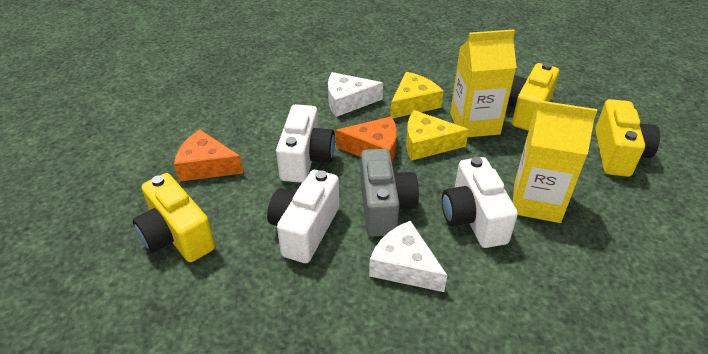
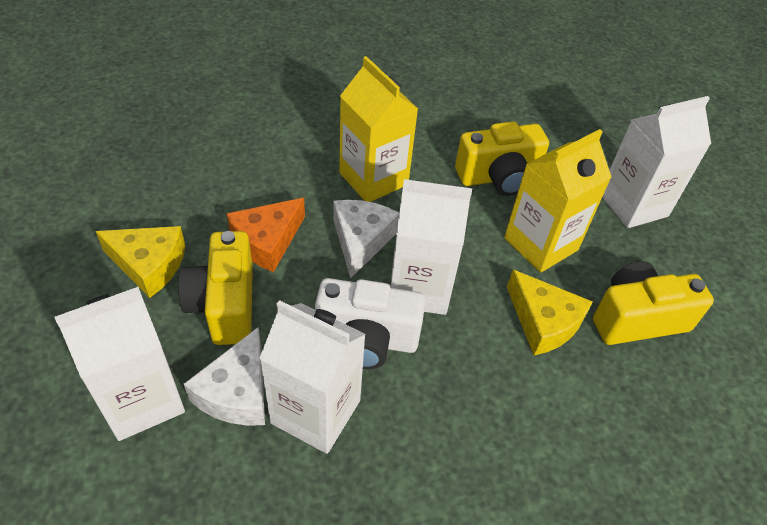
grey camera: 1 -> 0
orange cheese: 2 -> 1
white camera: 3 -> 1
white carton: 0 -> 4

